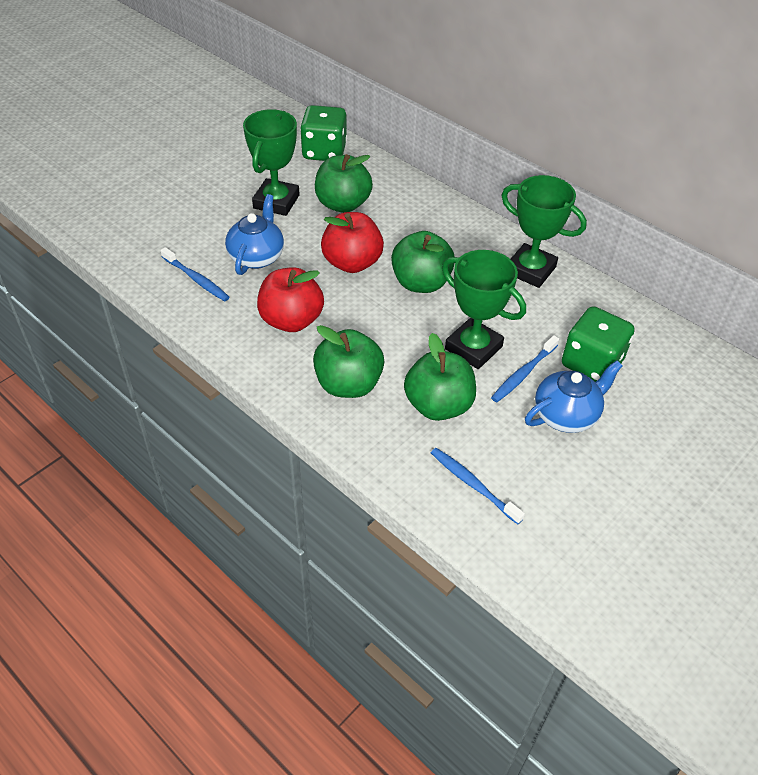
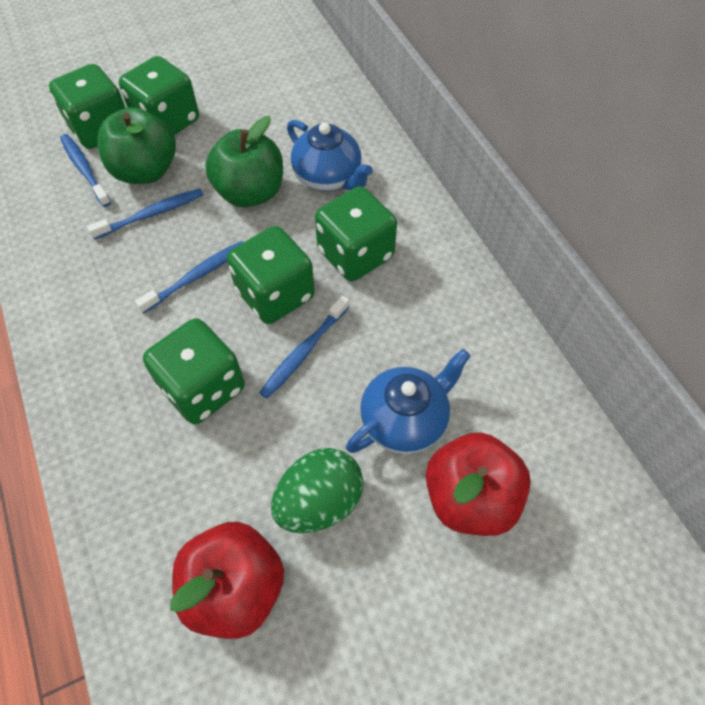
blue toothbrush: 3 -> 4
green apple: 4 -> 2
green dice: 2 -> 5
green egg: 0 -> 1
green trophy: 3 -> 0

